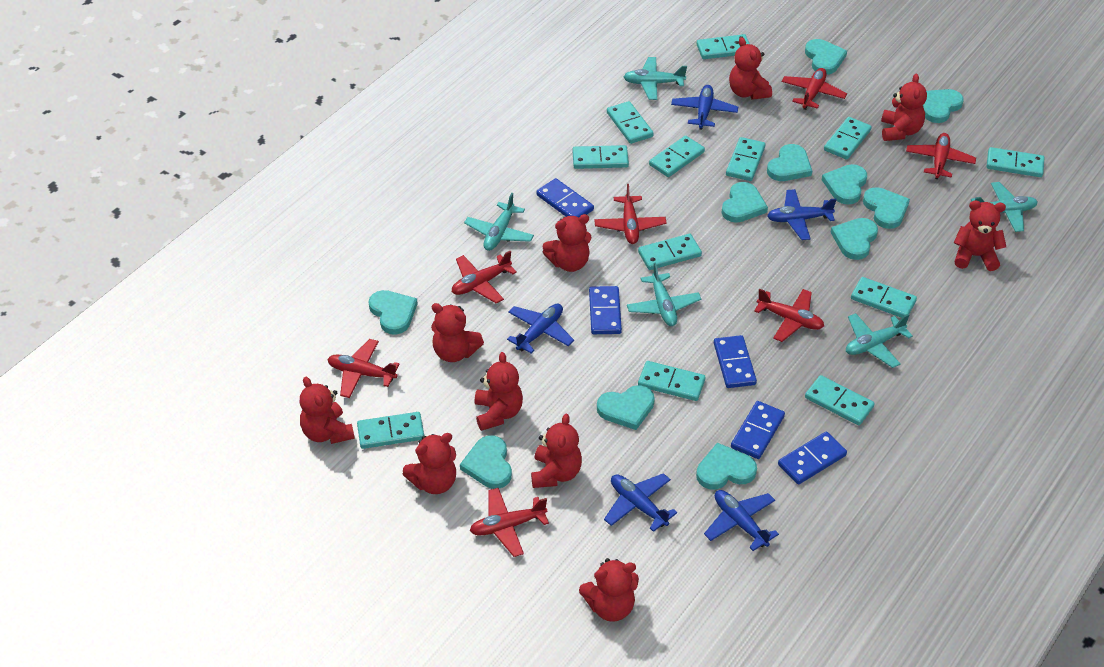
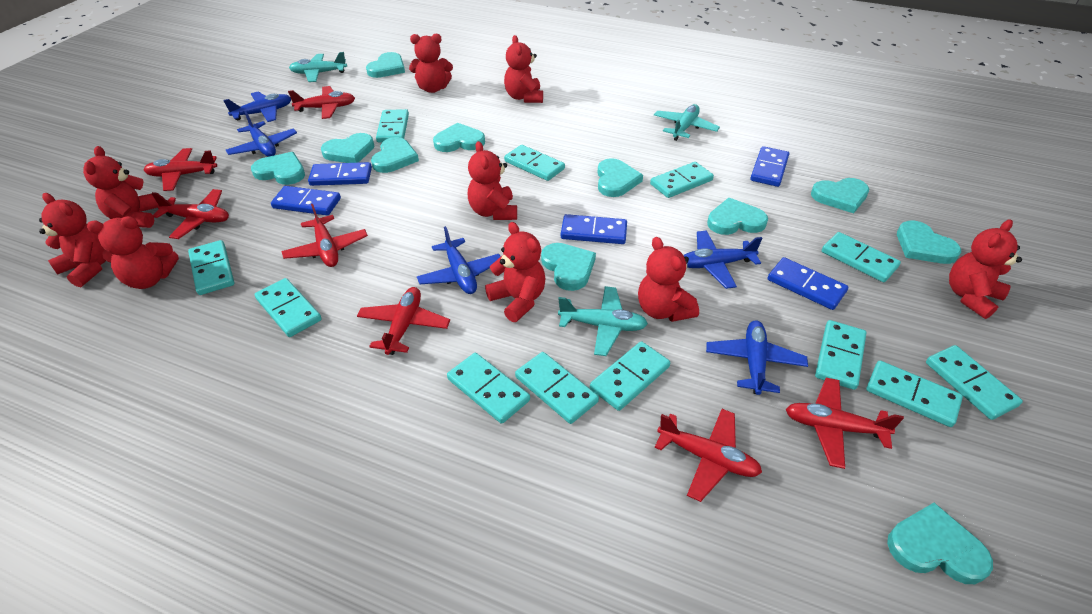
red teddy bear: 10 -> 9
turquoise plane: 5 -> 3

